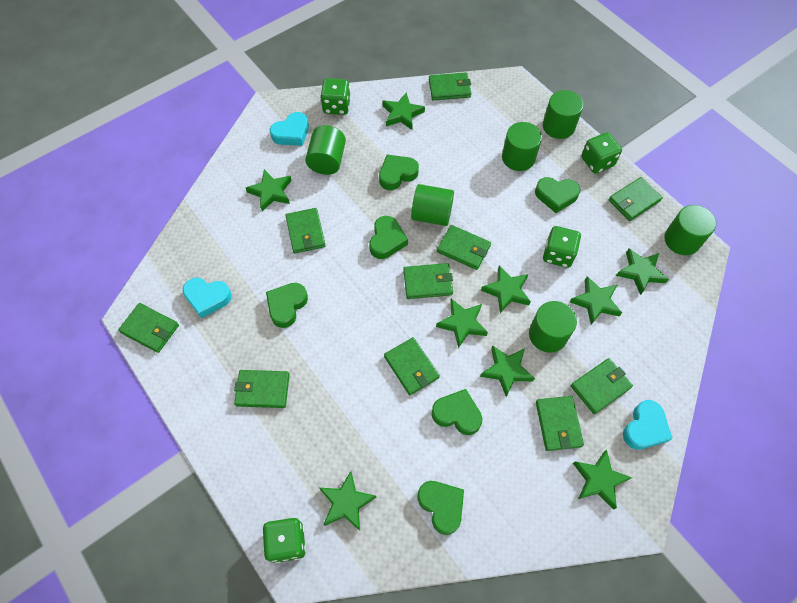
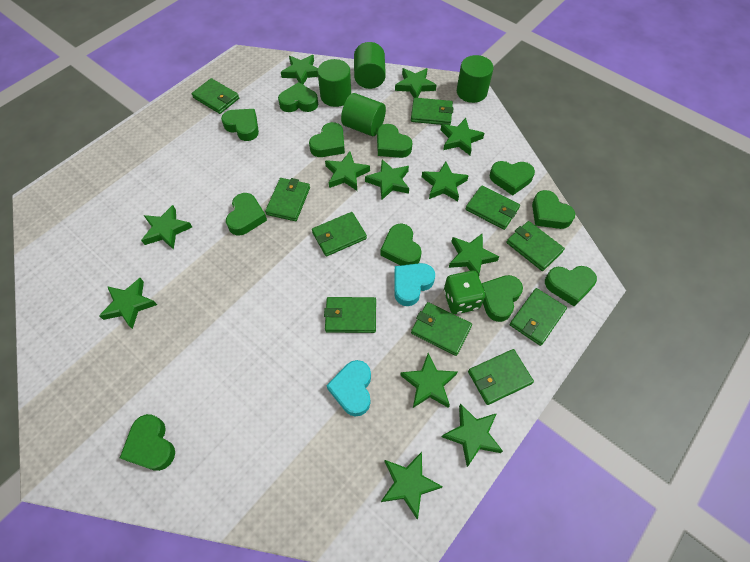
green cylinder: 6 -> 4
green dice: 4 -> 1
green heart: 6 -> 11
green star: 9 -> 12
turquoise heart: 3 -> 2

